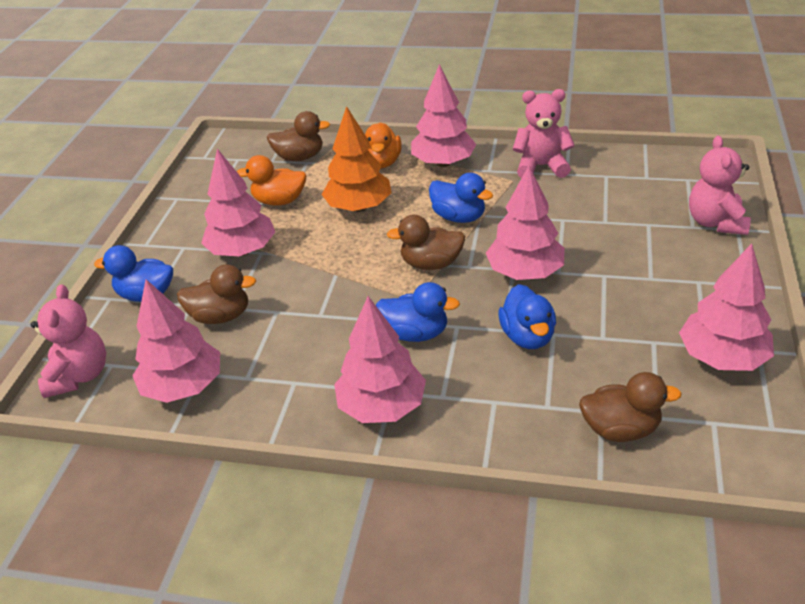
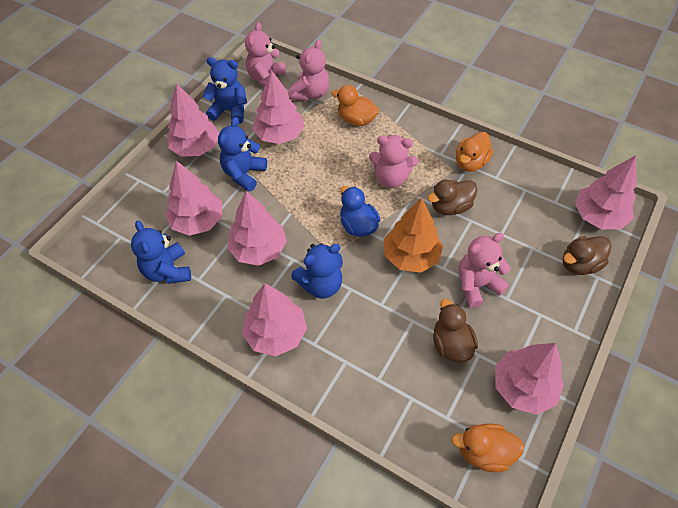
blue duck: 4 -> 1
blue teddy bear: 0 -> 4
brown duck: 4 -> 3
orange duck: 2 -> 3
pink teddy bear: 3 -> 4
pink tree: 6 -> 7

